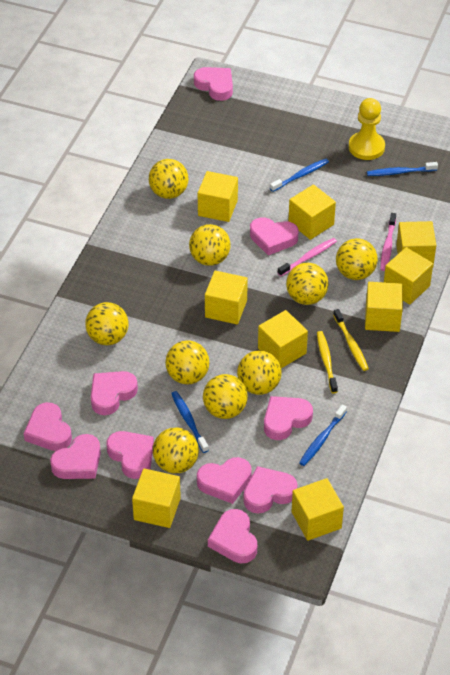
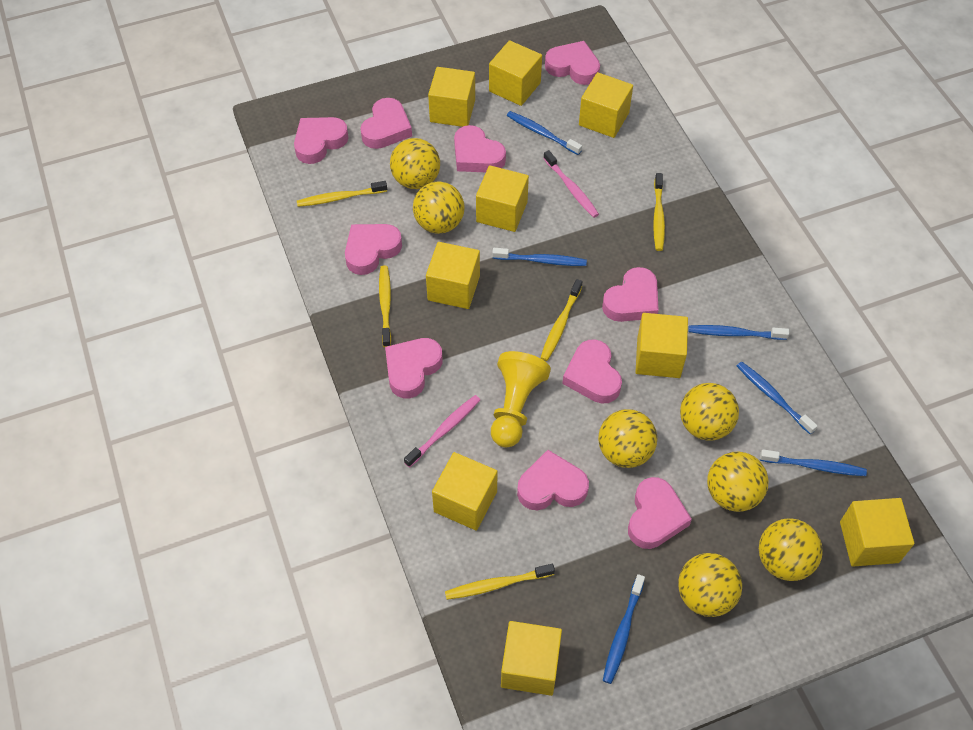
blue toothbrush: 4 -> 6
yellow ball: 9 -> 7
yellow toothbrush: 2 -> 5

